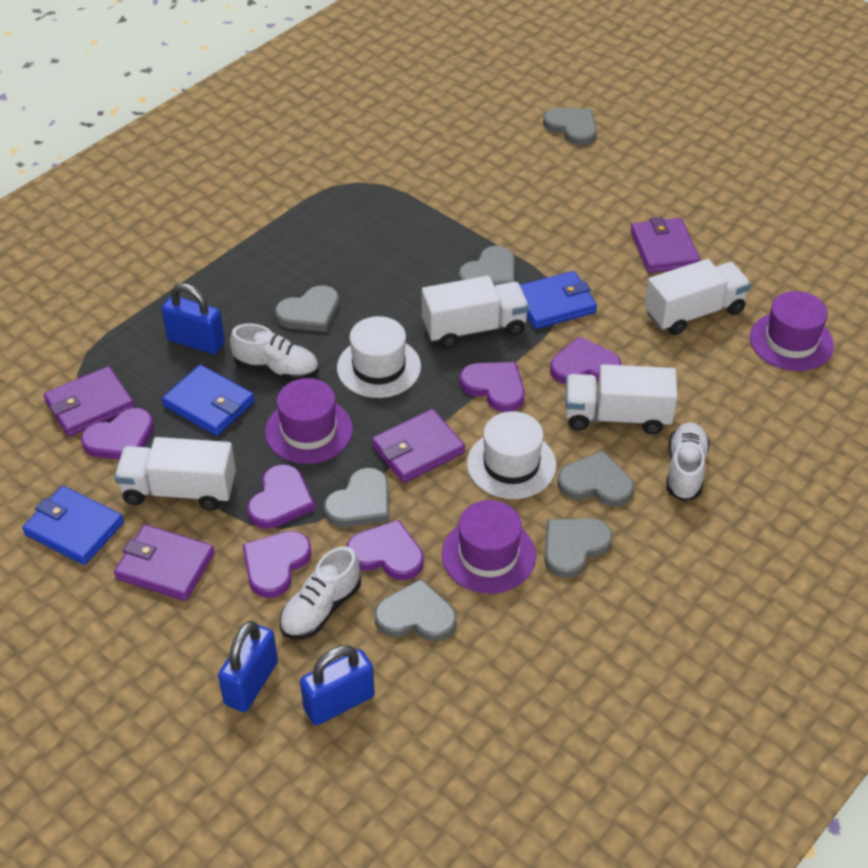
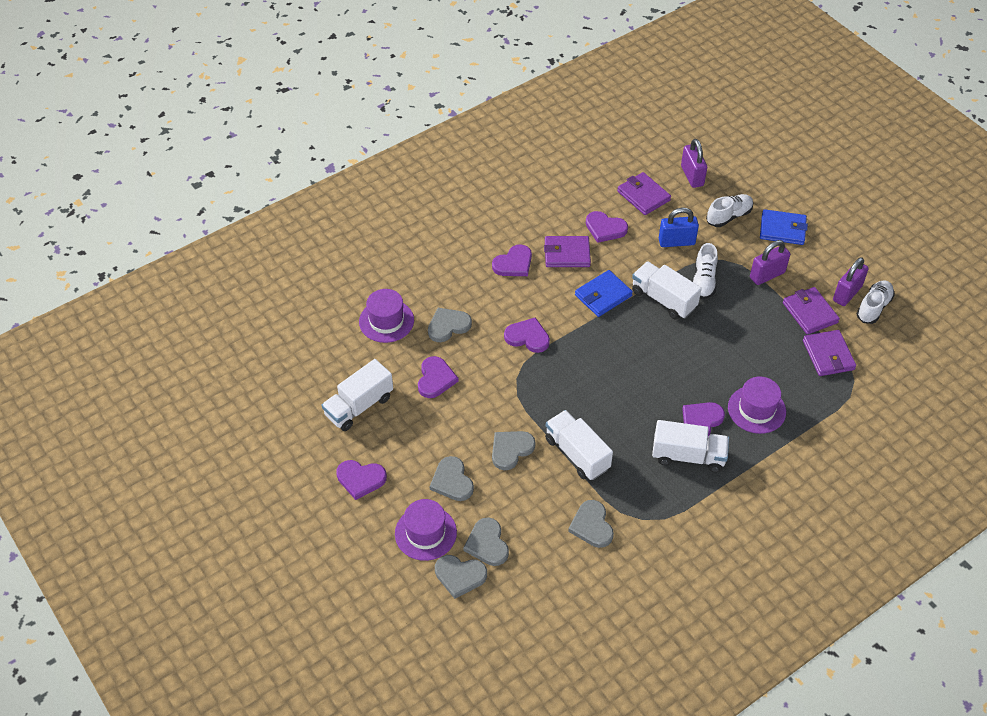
blue padlock: 3 -> 1
blue wallet: 3 -> 2
grey heart: 7 -> 6
purple padlock: 0 -> 3
white hat: 2 -> 0

